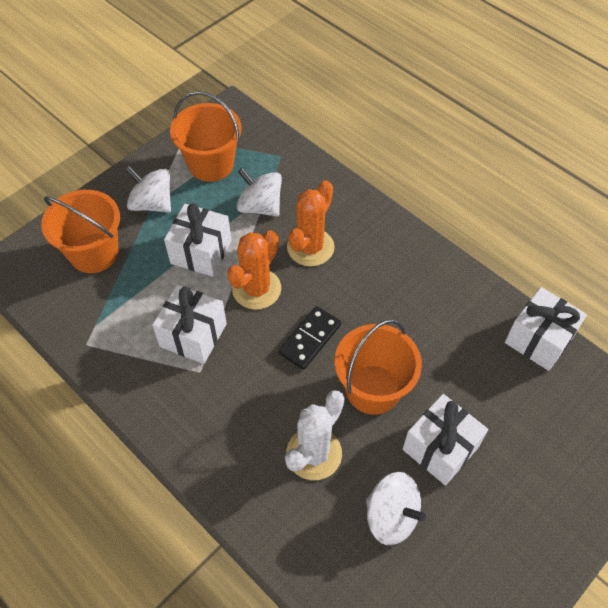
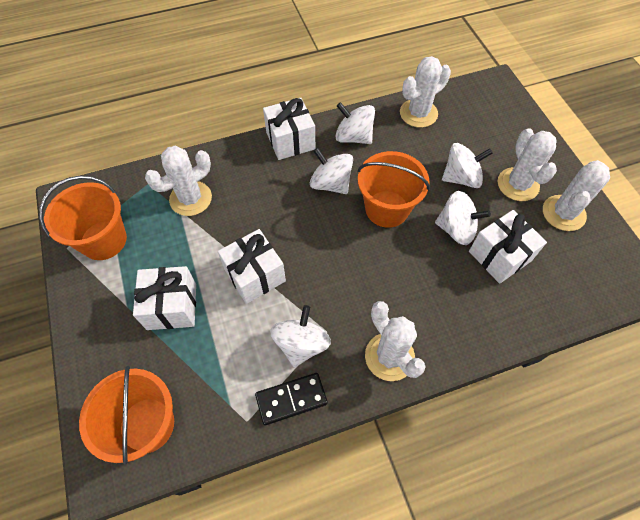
orange cactus: 2 -> 0
white cactus: 1 -> 5
white spinning top: 3 -> 5

